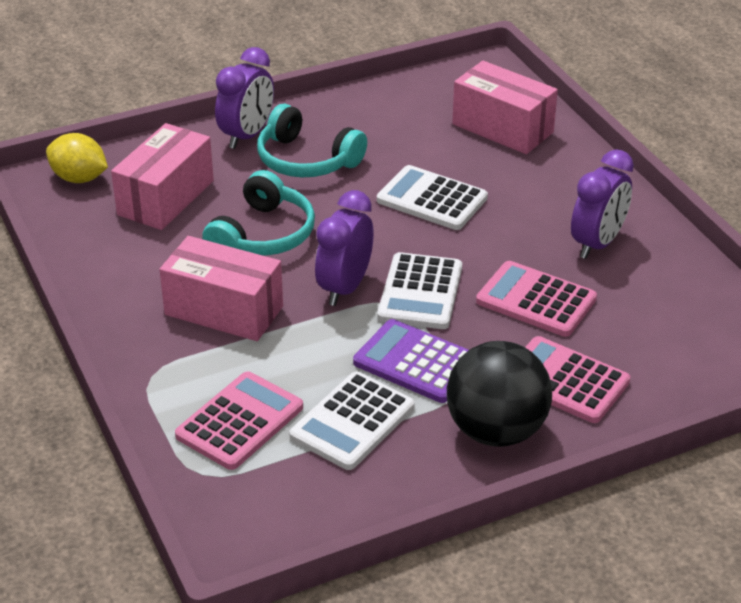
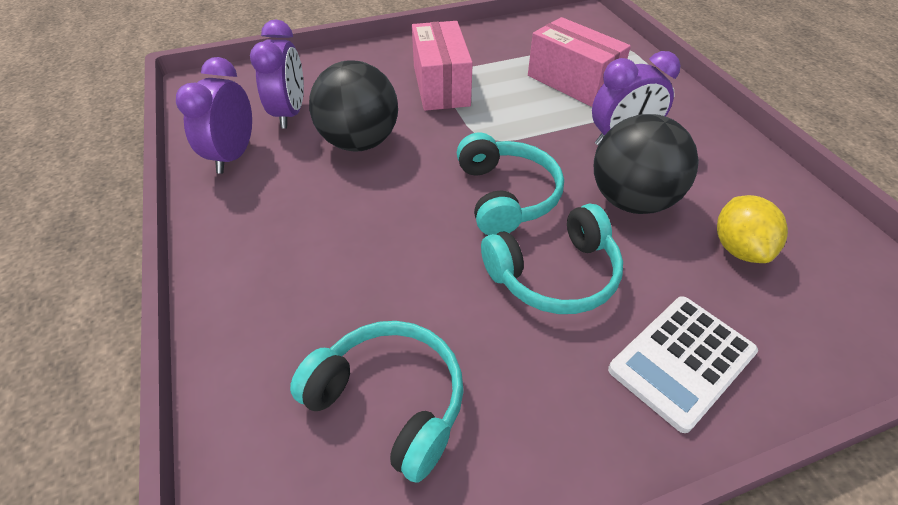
black ball: 1 -> 2
pink box: 3 -> 2
pink calculator: 3 -> 0
purple calculator: 1 -> 0
turquoise headphones: 2 -> 3
white calculator: 3 -> 1

